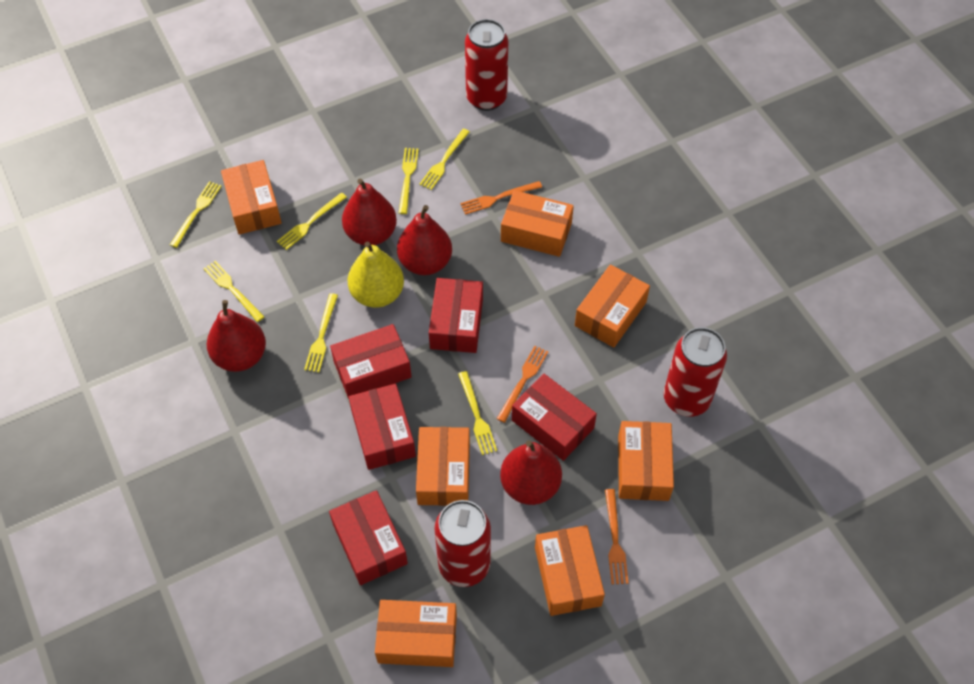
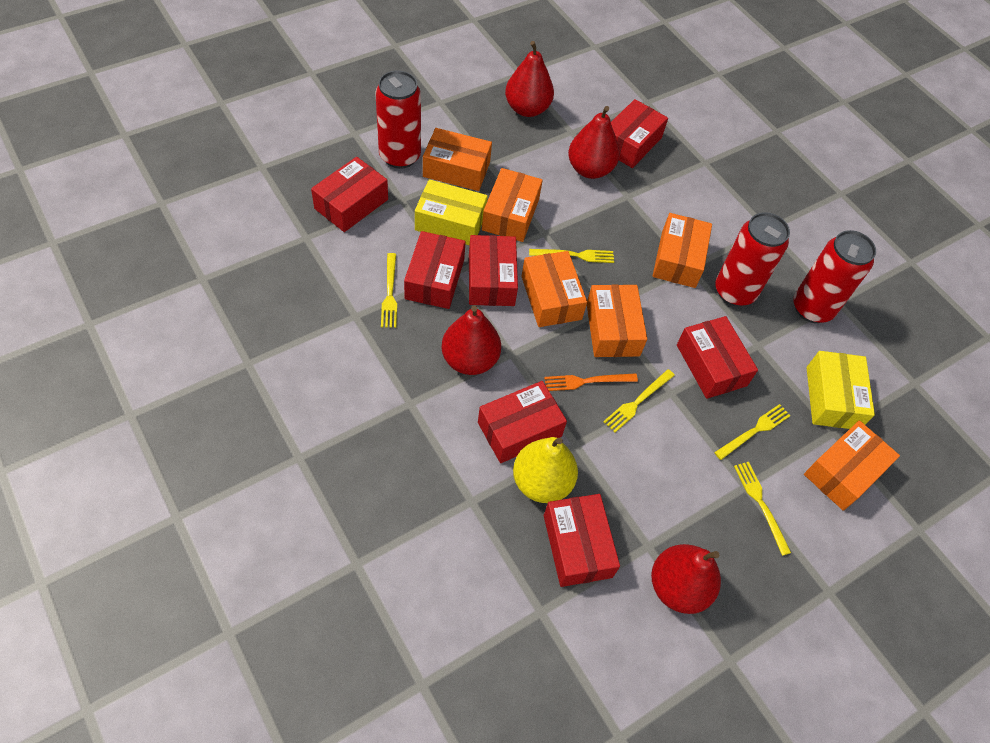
orange box: 7 -> 6
orange fork: 3 -> 1
red box: 5 -> 7
yellow box: 0 -> 2
yellow fork: 7 -> 5

